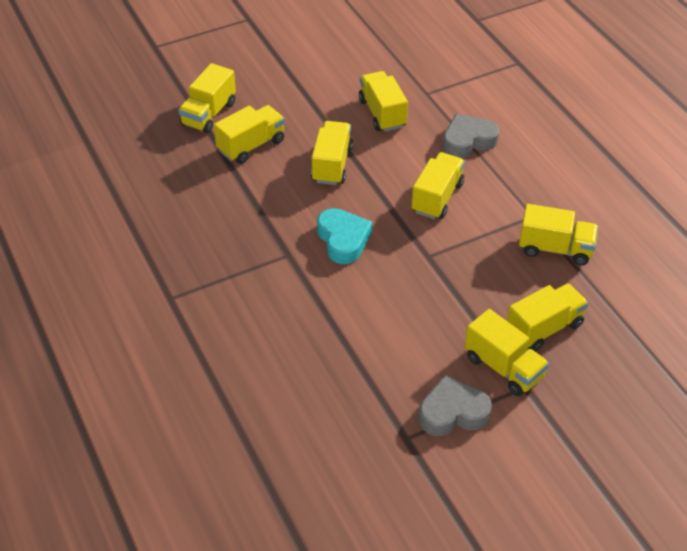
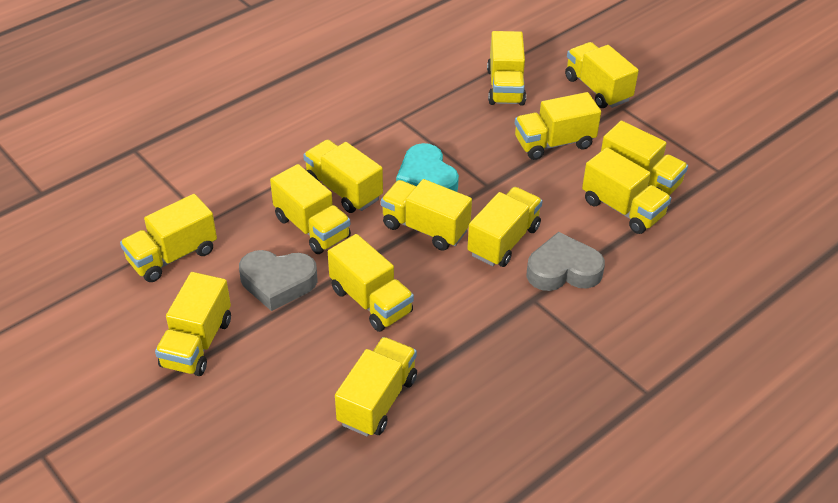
yellow truck: 8 -> 13

